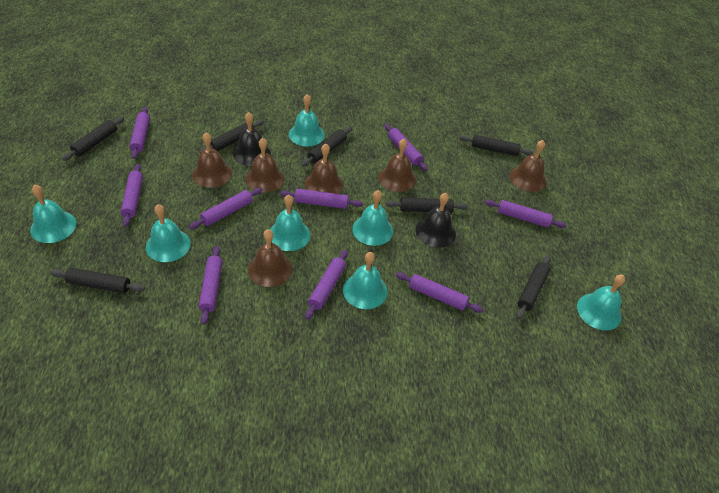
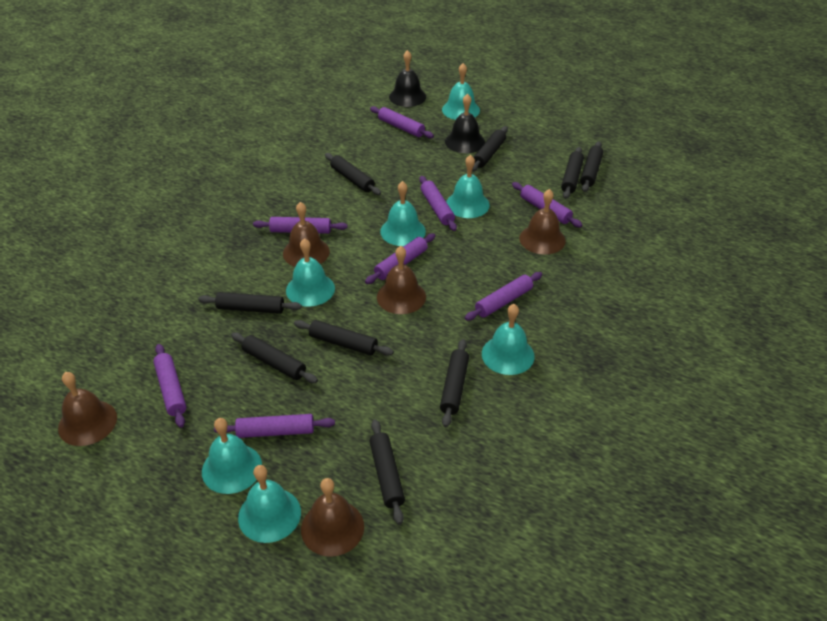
black rolling pin: 7 -> 9
brown bell: 6 -> 5
purple rolling pin: 9 -> 8

